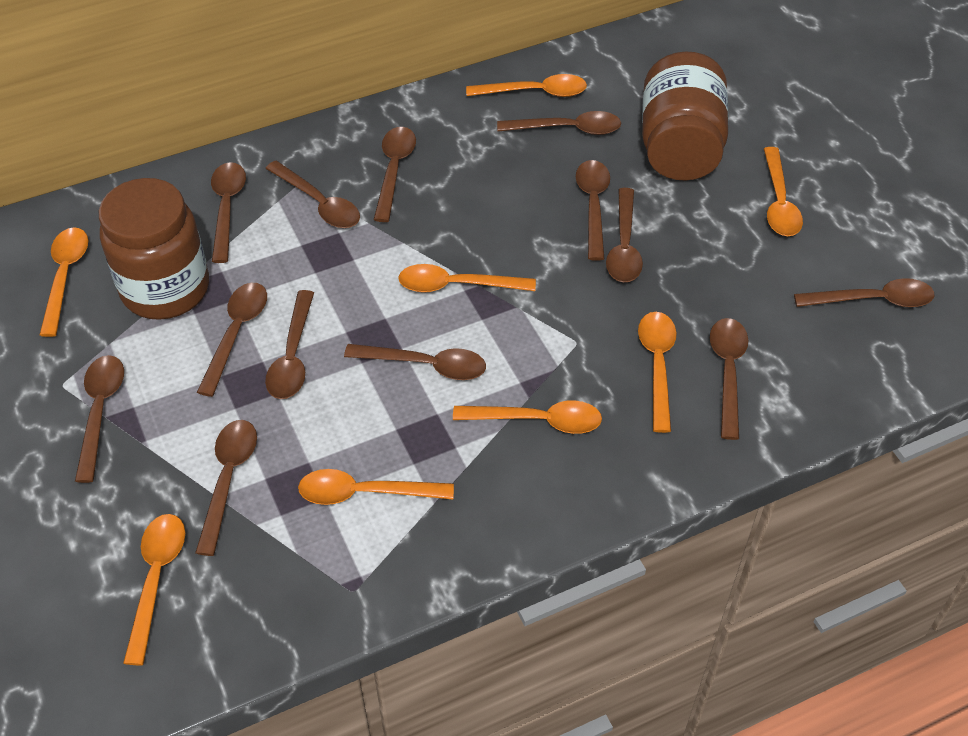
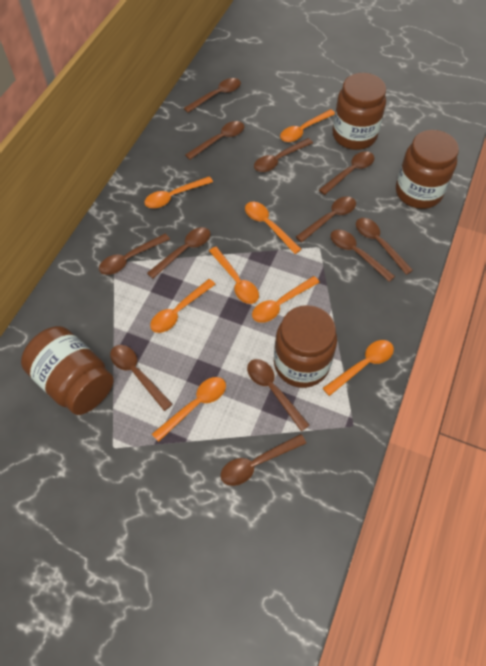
brown jar: 2 -> 4
brown spoon: 13 -> 12

